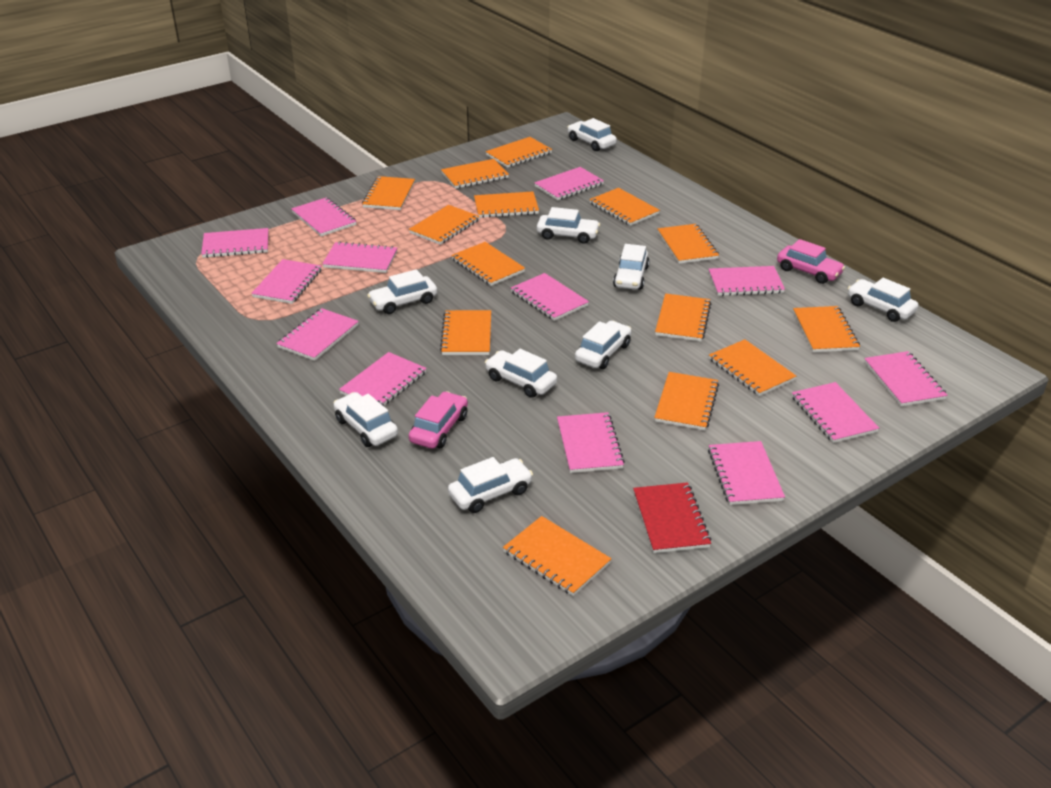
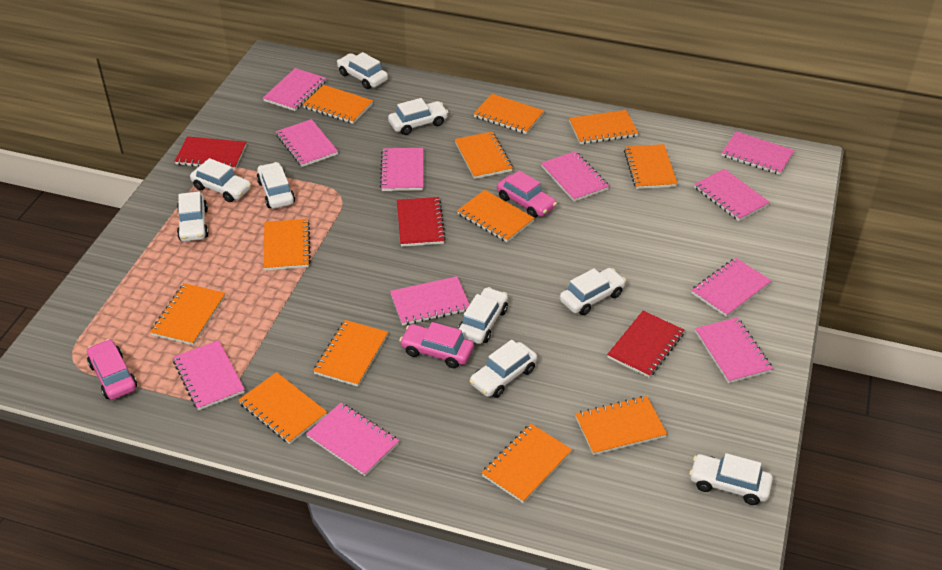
orange notebook: 14 -> 12
pink car: 2 -> 3
pink notebook: 13 -> 11
red notebook: 1 -> 3

